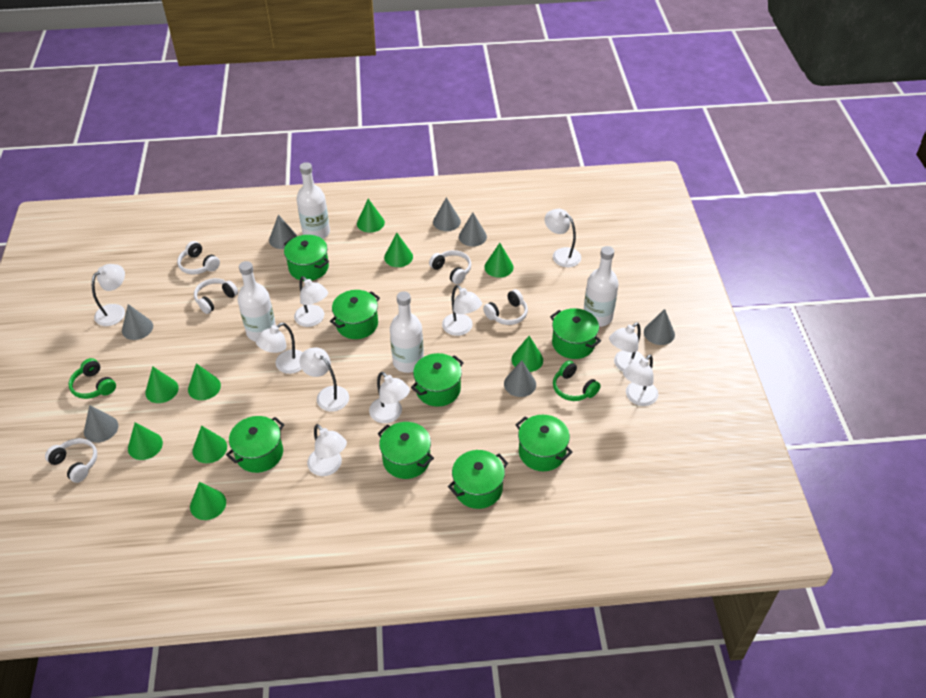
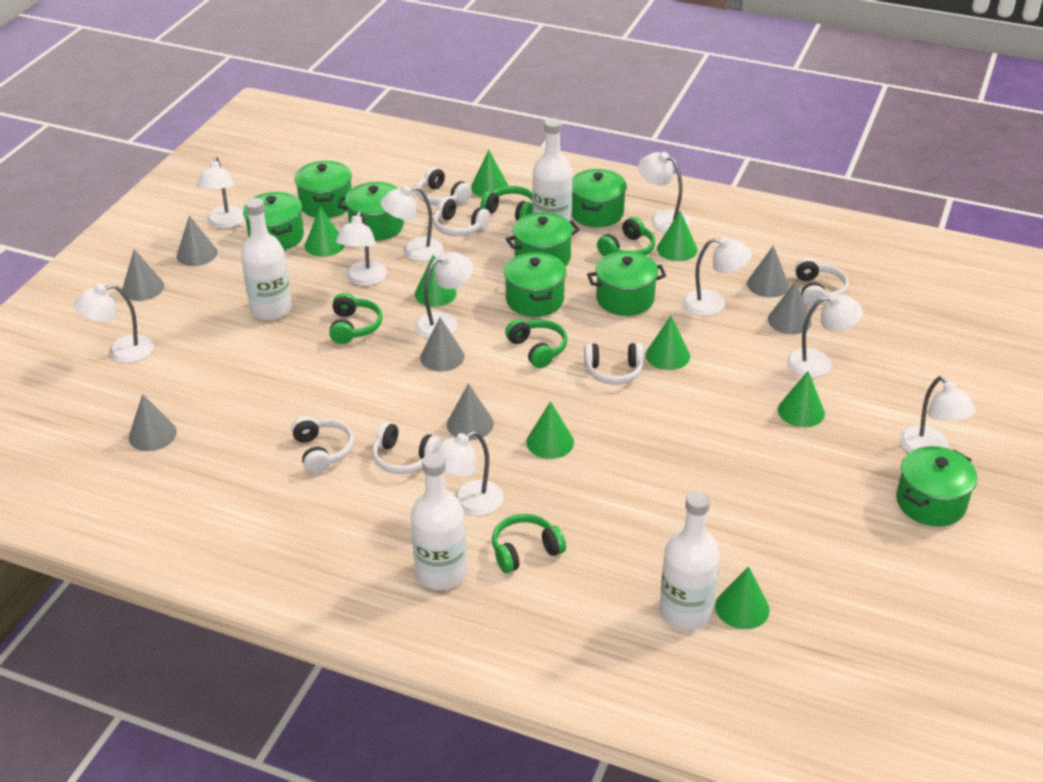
green cone: 9 -> 8
green headphones: 2 -> 5
white headphones: 5 -> 6

